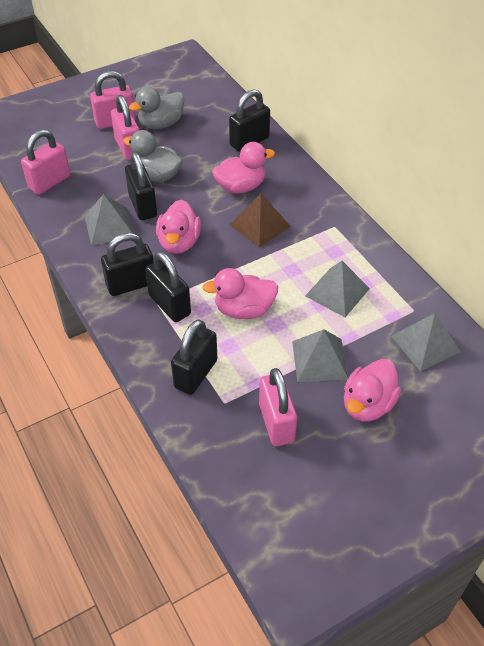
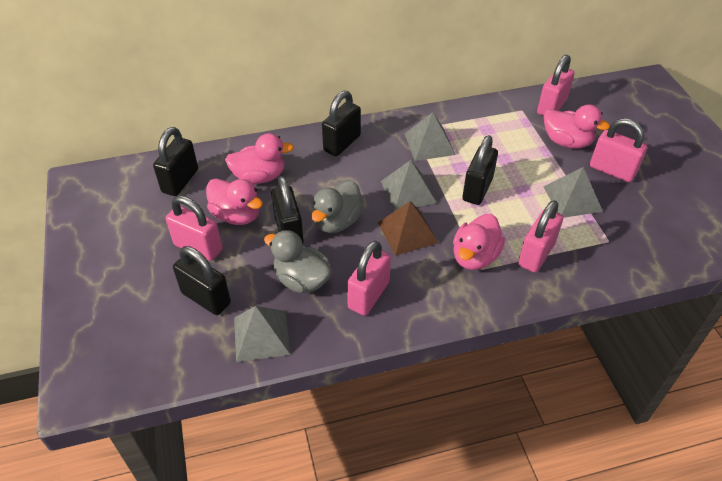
pink padlock: 4 -> 5

